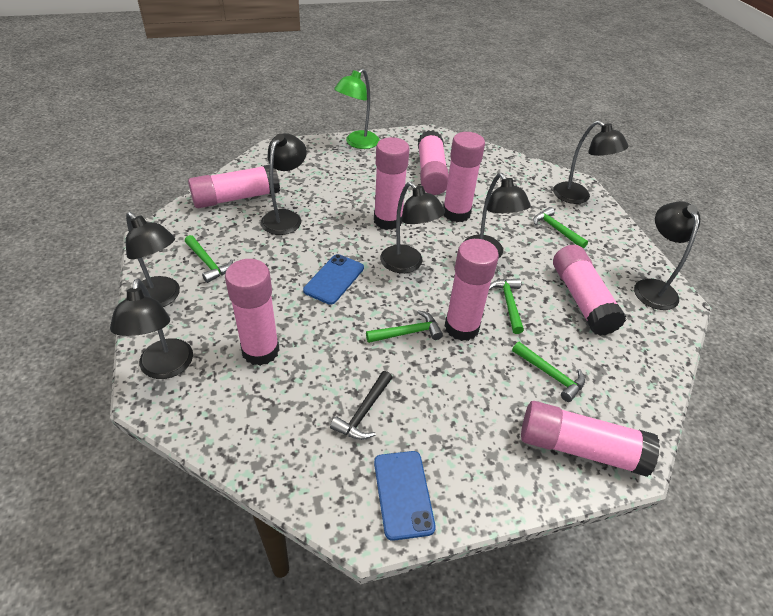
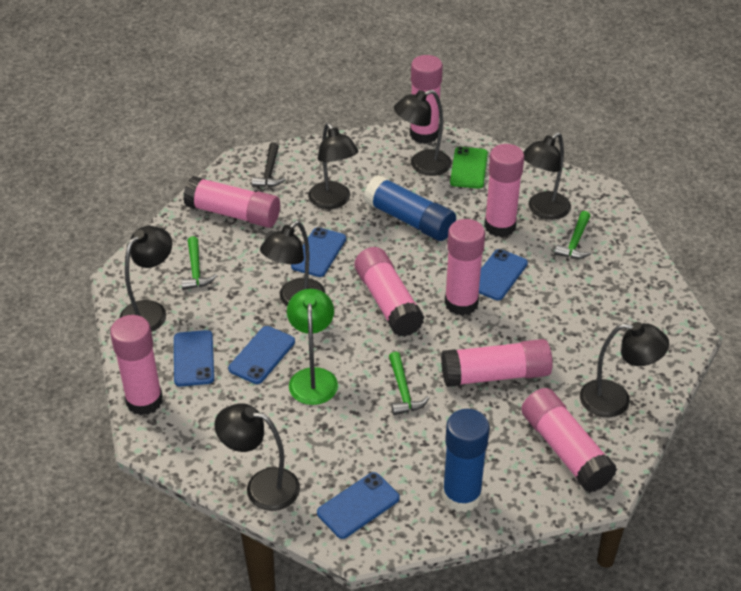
blue glue stick: 0 -> 2
blue phone: 2 -> 5
green hammer: 5 -> 3
green phone: 0 -> 1

